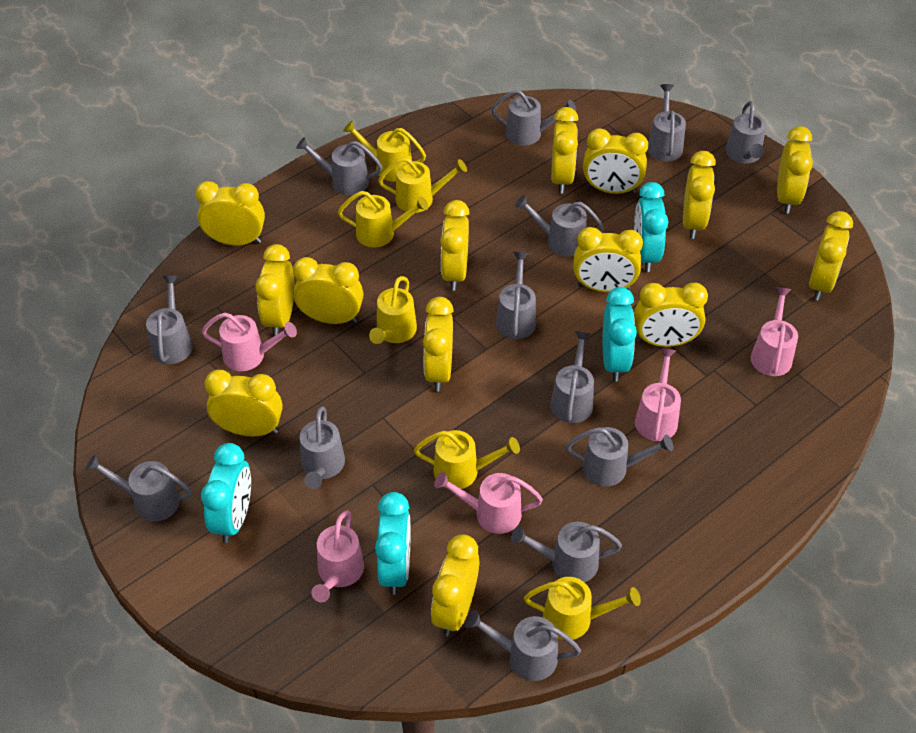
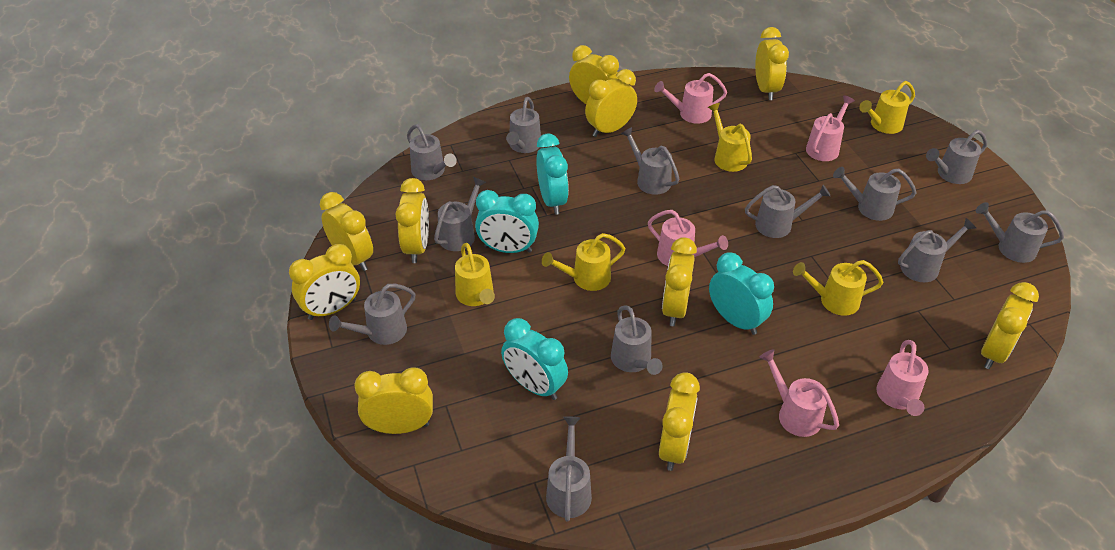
grey watering can: 13 -> 12
yellow clock: 14 -> 10
yellow watering can: 6 -> 5

